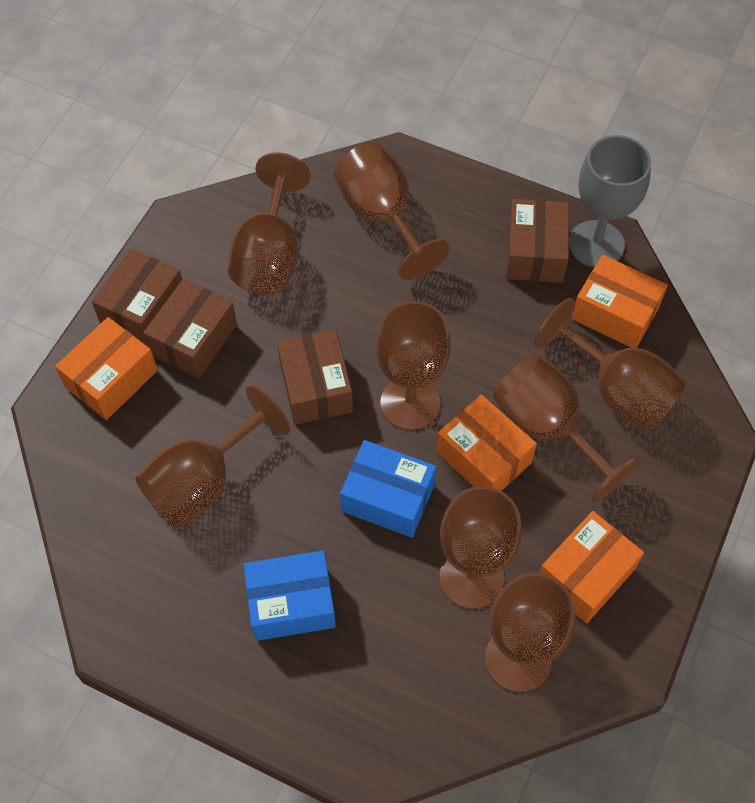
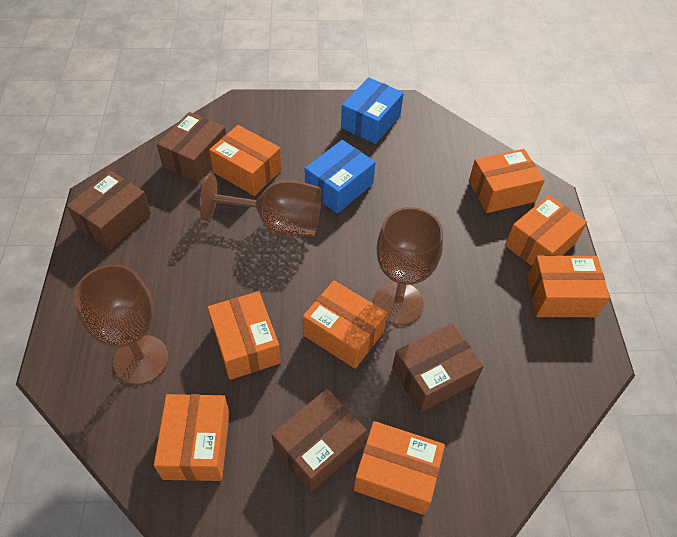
brown goblet: 8 -> 3
grey goblet: 1 -> 0
orange box: 4 -> 8

